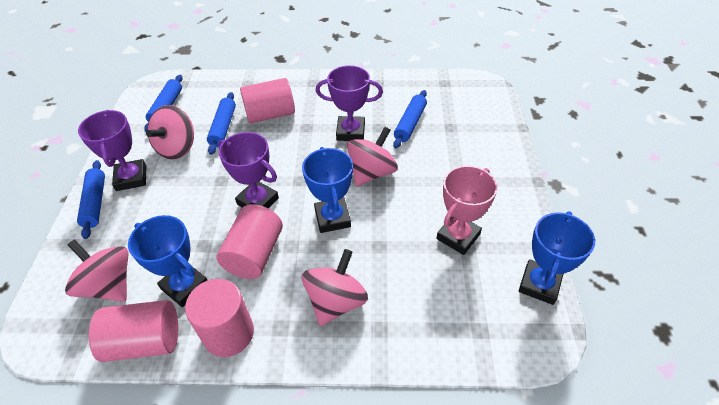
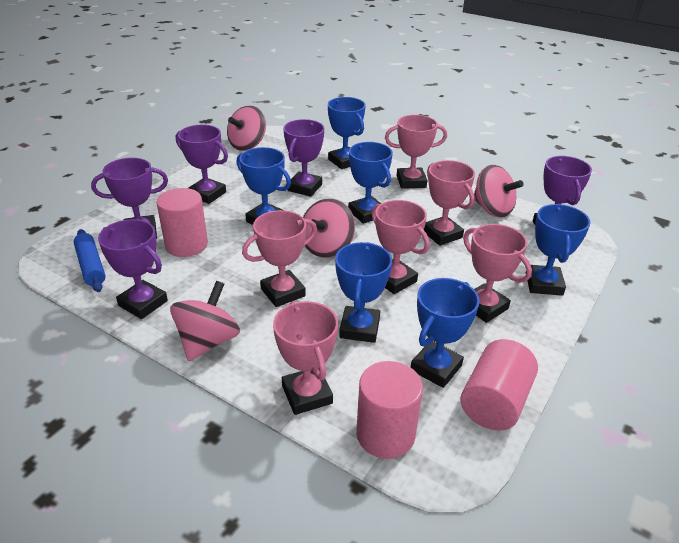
blue rolling pin: 4 -> 1
blue trophy: 3 -> 6
pink cylinder: 4 -> 3
pink trophy: 1 -> 6
purple trophy: 3 -> 5

